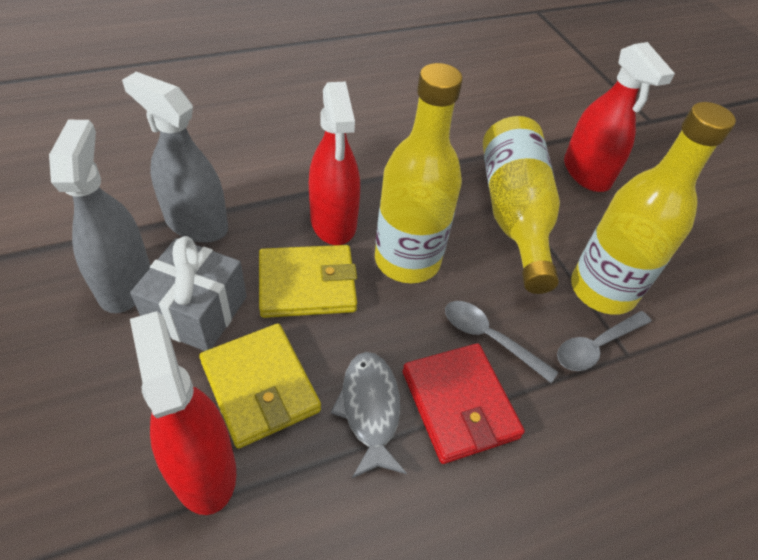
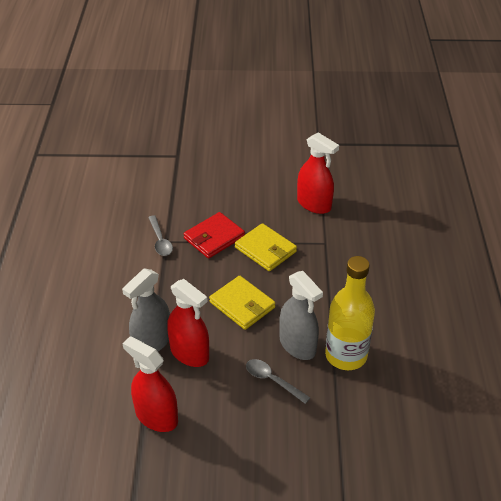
grey fish: 1 -> 0
grey gift: 1 -> 0
yellow bottle: 3 -> 1

